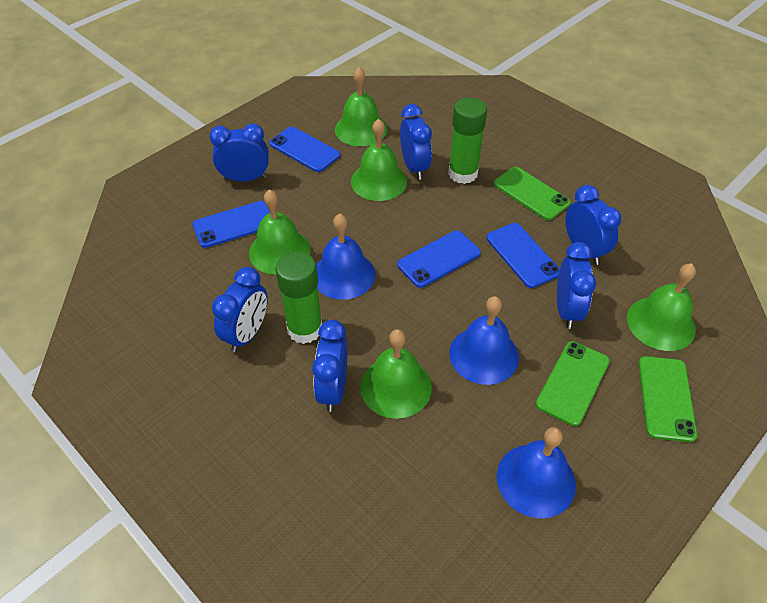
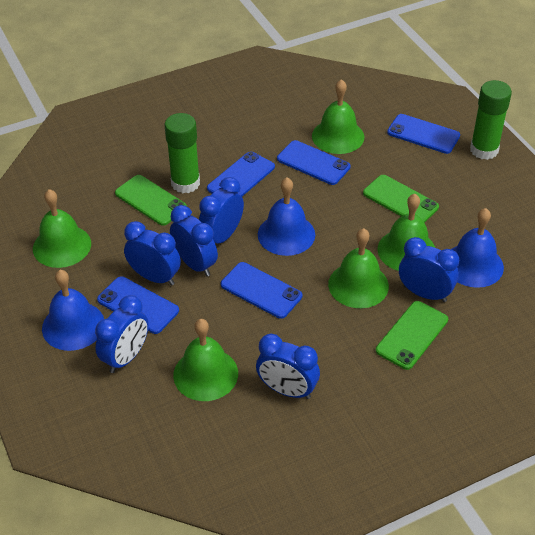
blue phone: 4 -> 5

